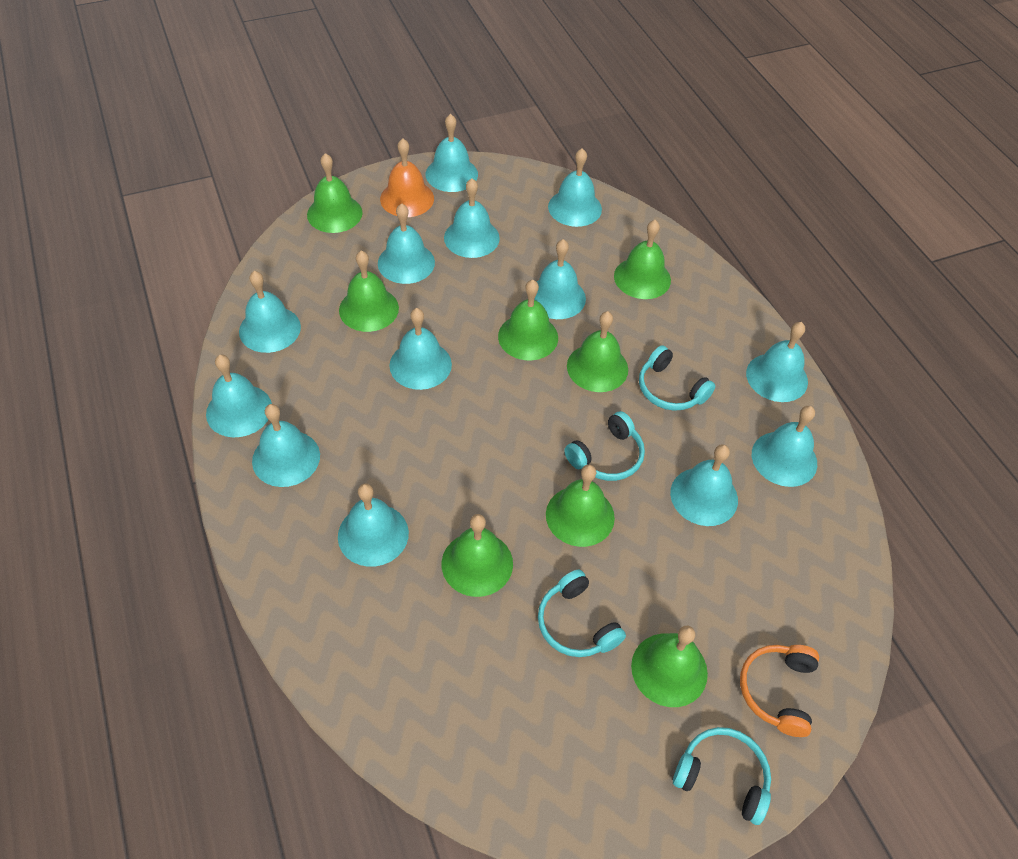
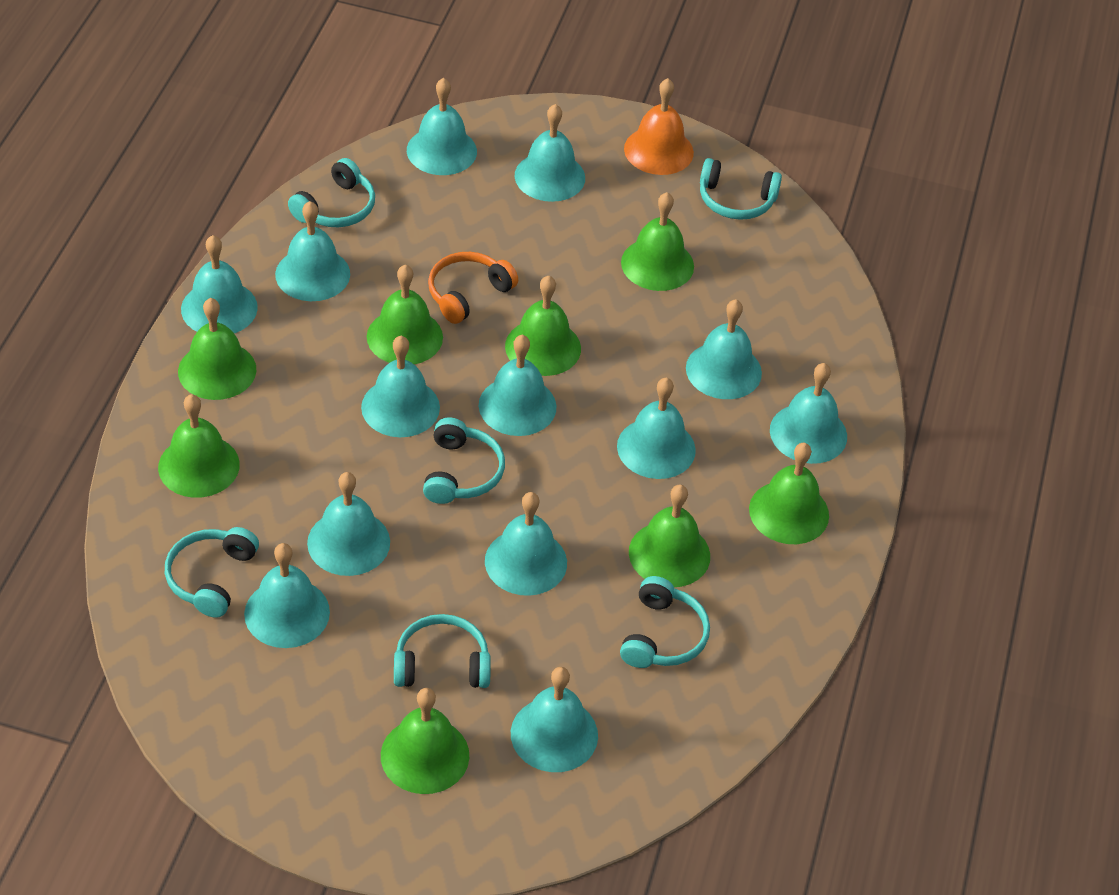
turquoise headphones: 4 -> 6

